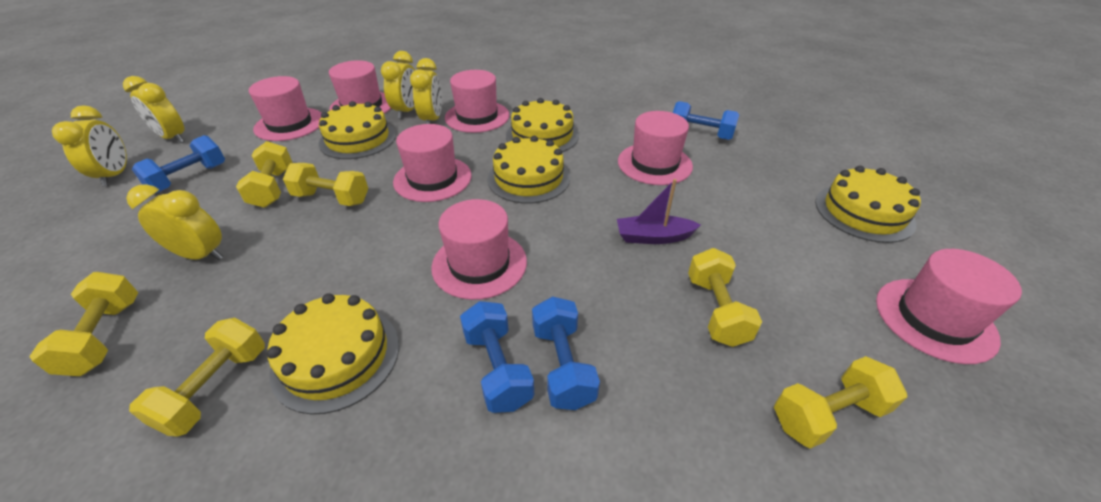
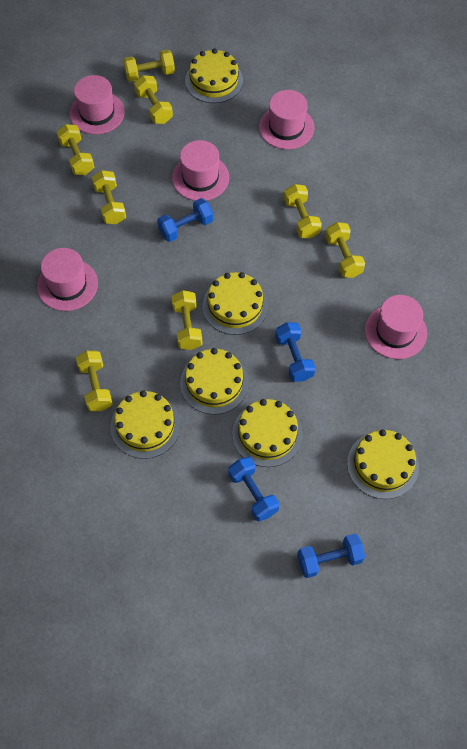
pink hat: 7 -> 5
purple boat: 1 -> 0
yellow cake: 5 -> 6
yellow clock: 5 -> 0
yellow dumbbell: 6 -> 8

